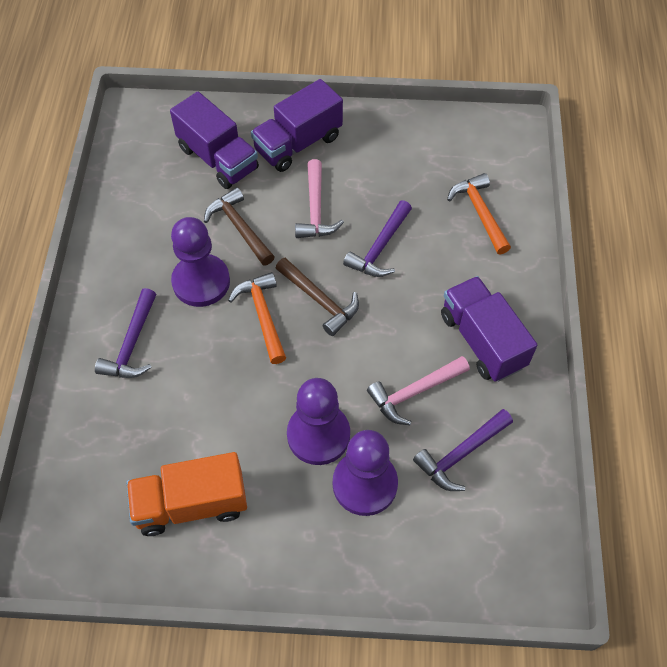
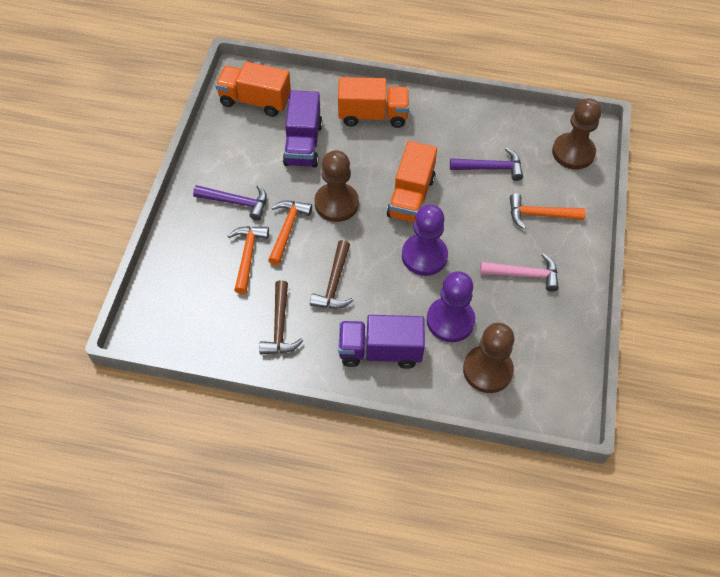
brown pawn: 0 -> 3
orange hammer: 2 -> 3
orange truck: 1 -> 3
pink hammer: 2 -> 1
purple hammer: 3 -> 2
purple pawn: 3 -> 2
purple truck: 3 -> 2

